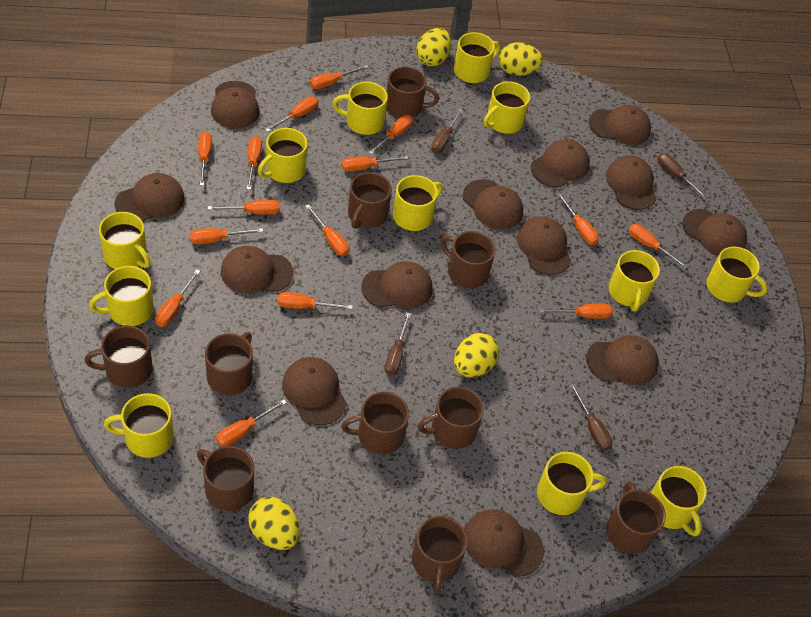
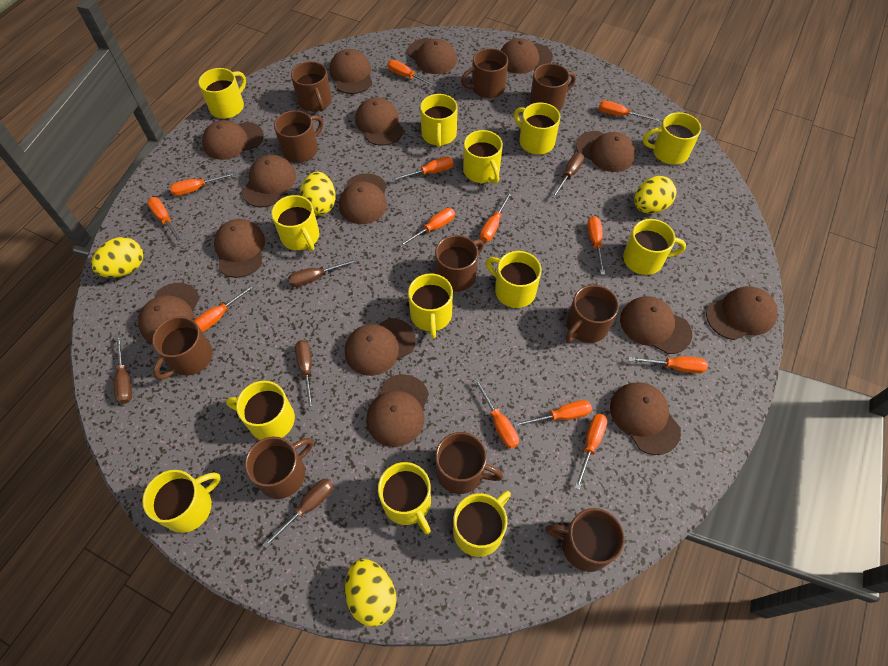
brown cap: 13 -> 15
brown screwdriver: 4 -> 5
orange screwdriver: 15 -> 13
yellow mug: 12 -> 13

